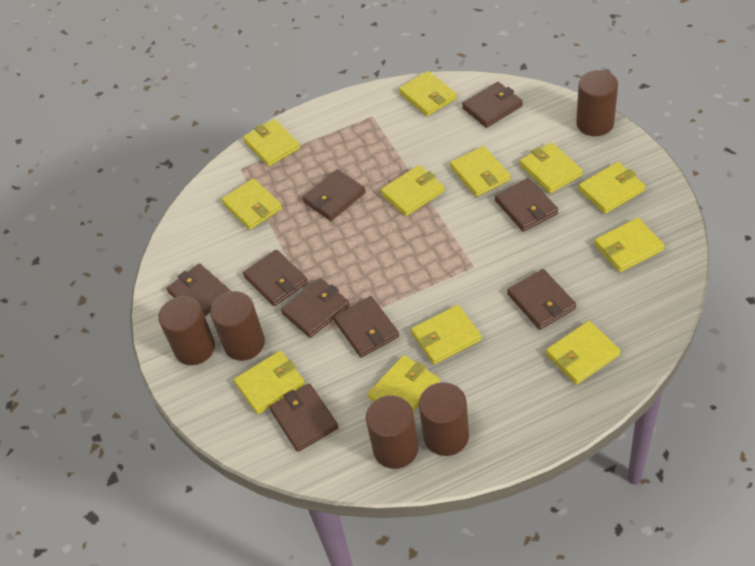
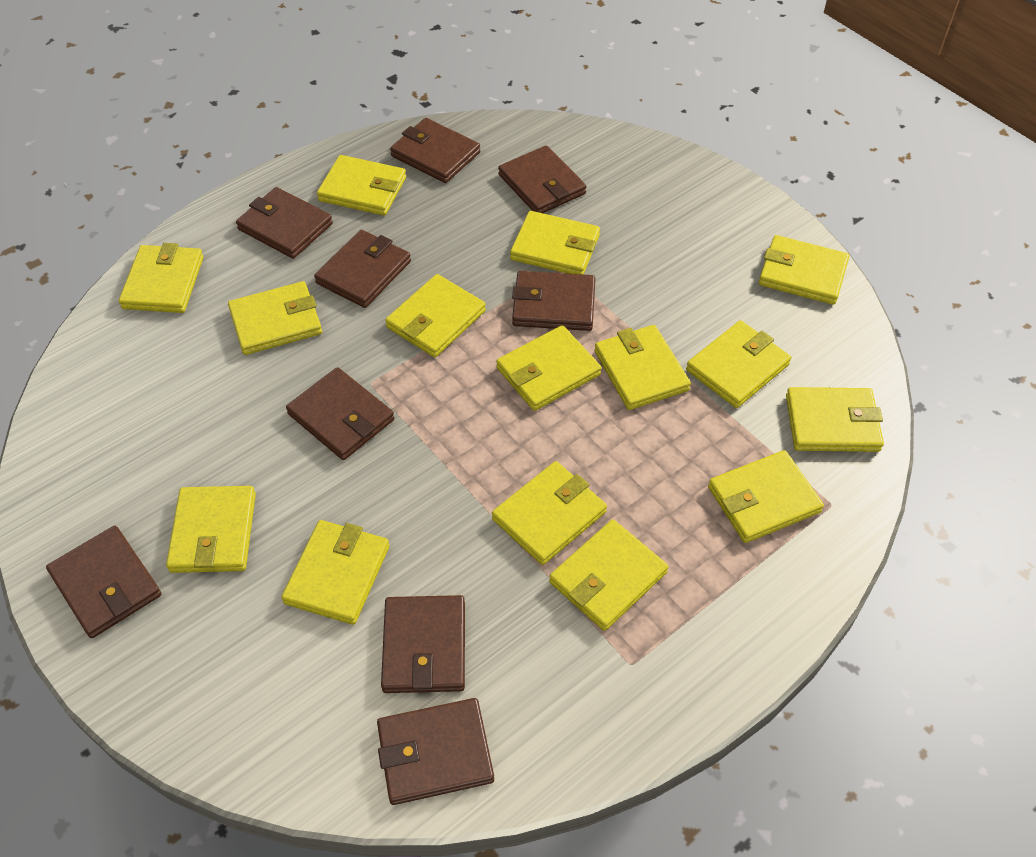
brown cylinder: 5 -> 0
yellow wallet: 12 -> 15

